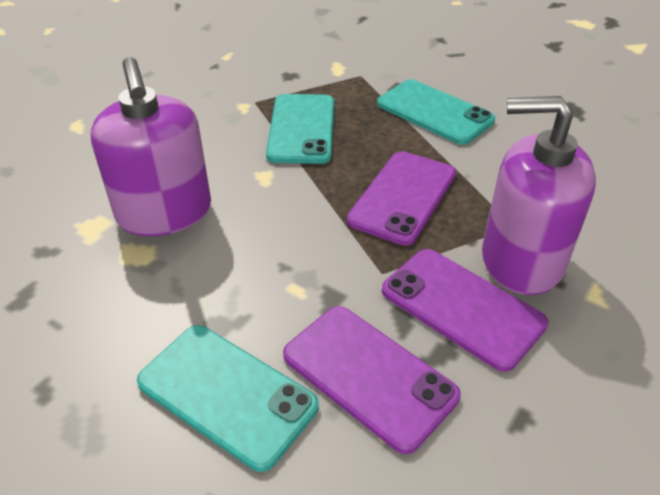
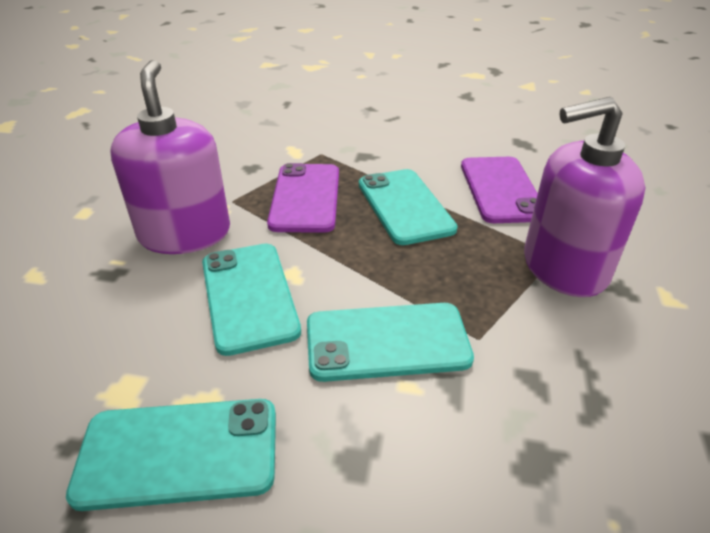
purple phone: 3 -> 2
turquoise phone: 3 -> 4

